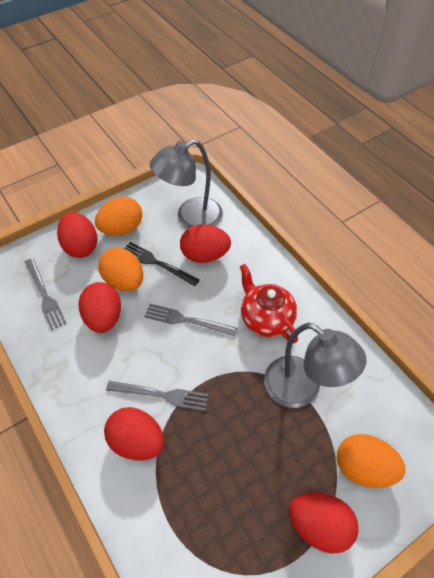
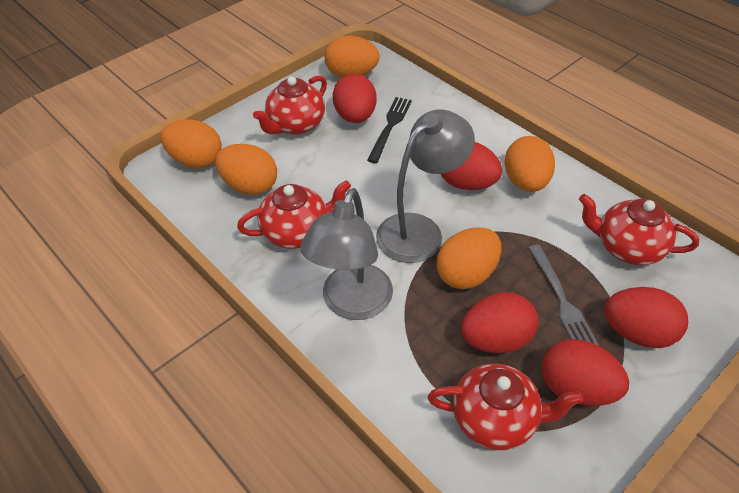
grey fork: 3 -> 1
orange egg: 3 -> 5
red teapot: 1 -> 4

